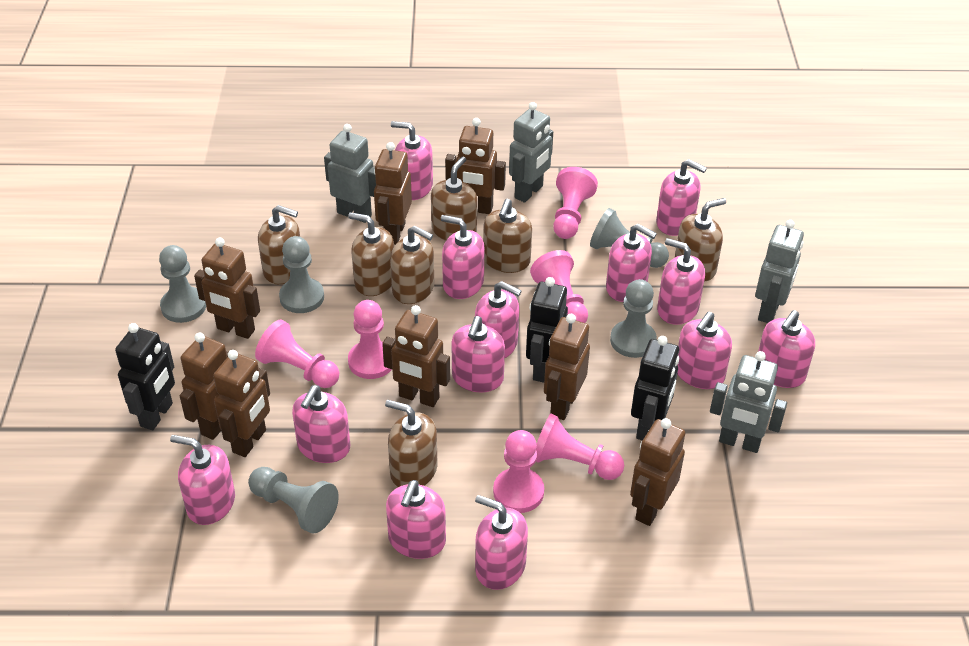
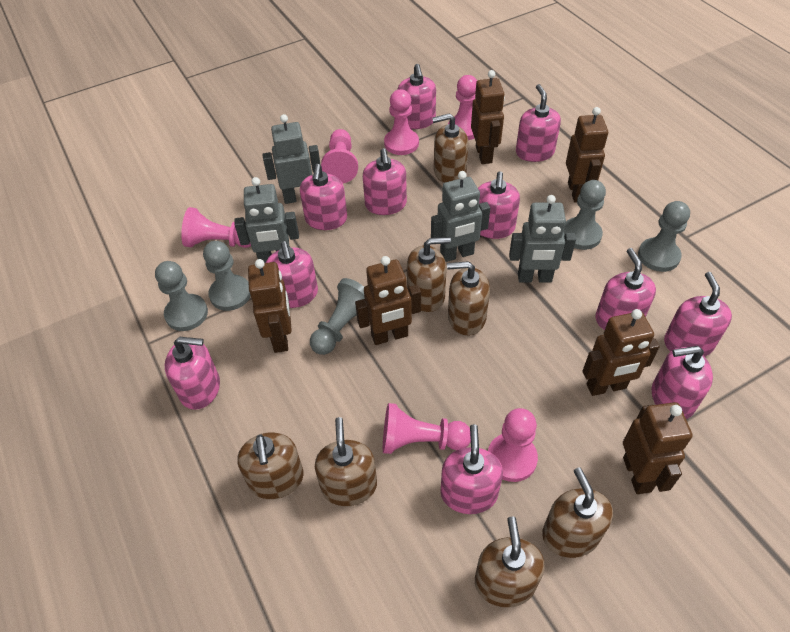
black robot: 3 -> 0
brown robot: 8 -> 6
pink soap dispenser: 13 -> 11

